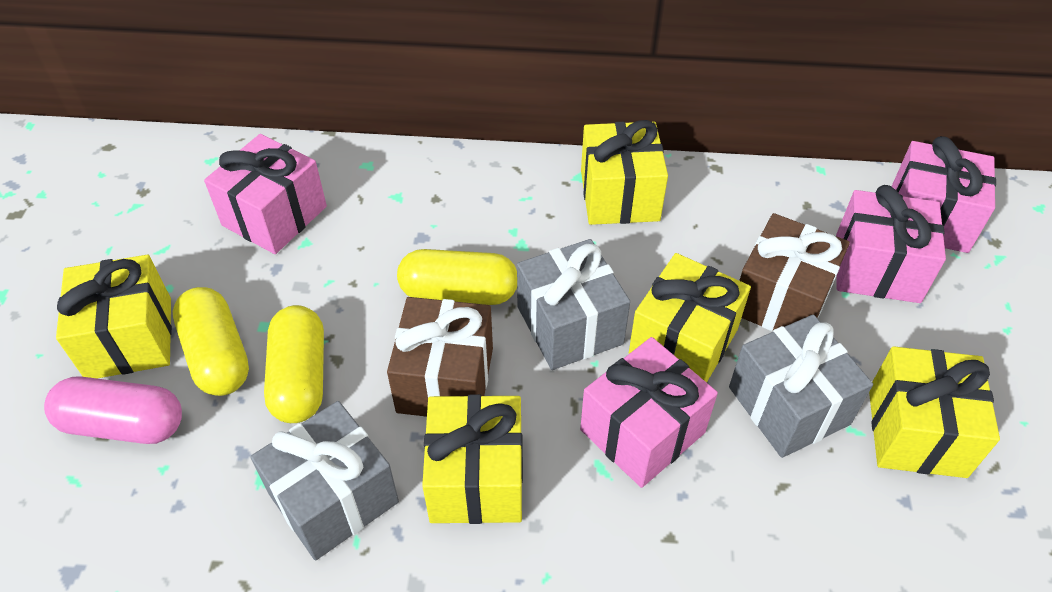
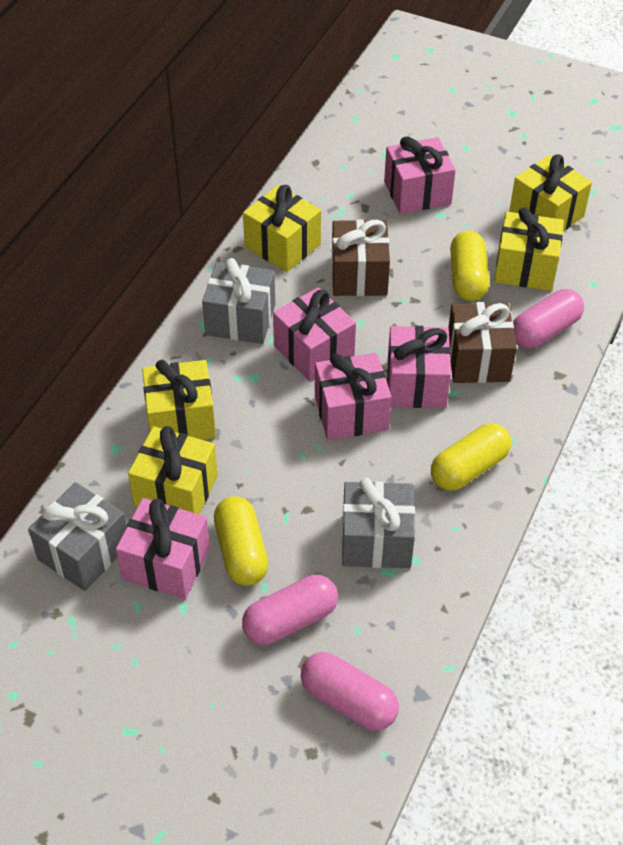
pink capsule: 1 -> 3
pink gift: 4 -> 5

